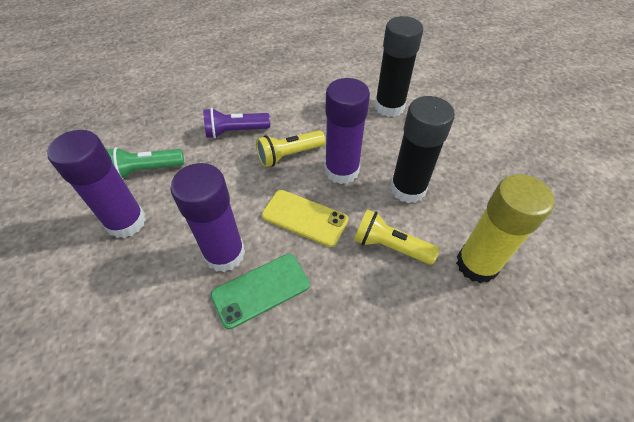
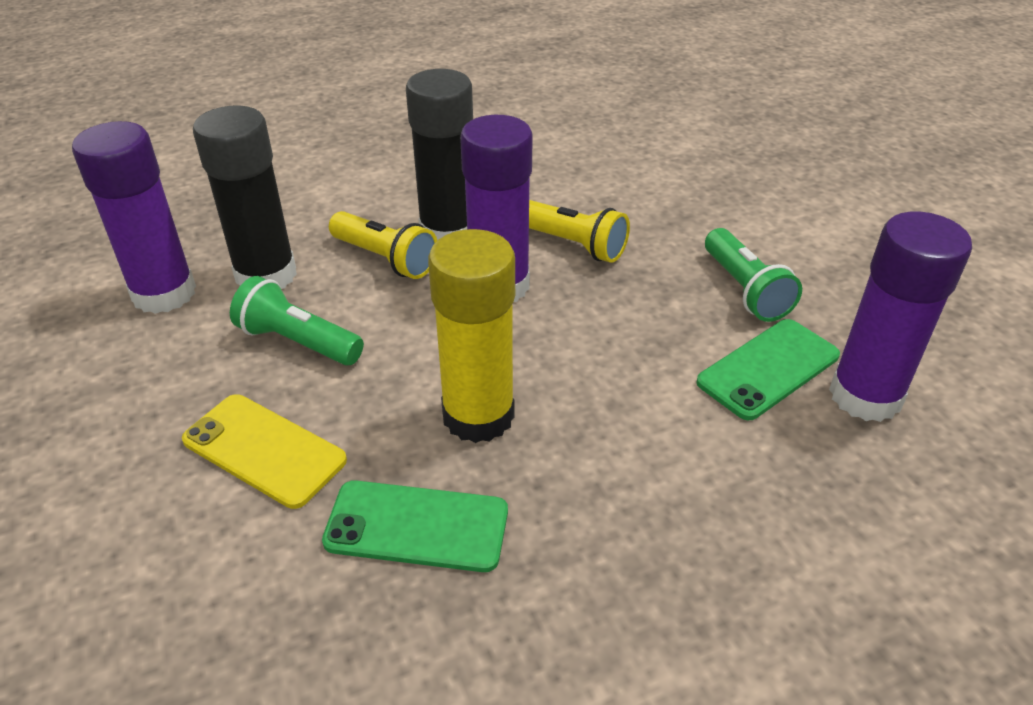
green flashlight: 1 -> 2
green phone: 1 -> 2
purple flashlight: 1 -> 0

